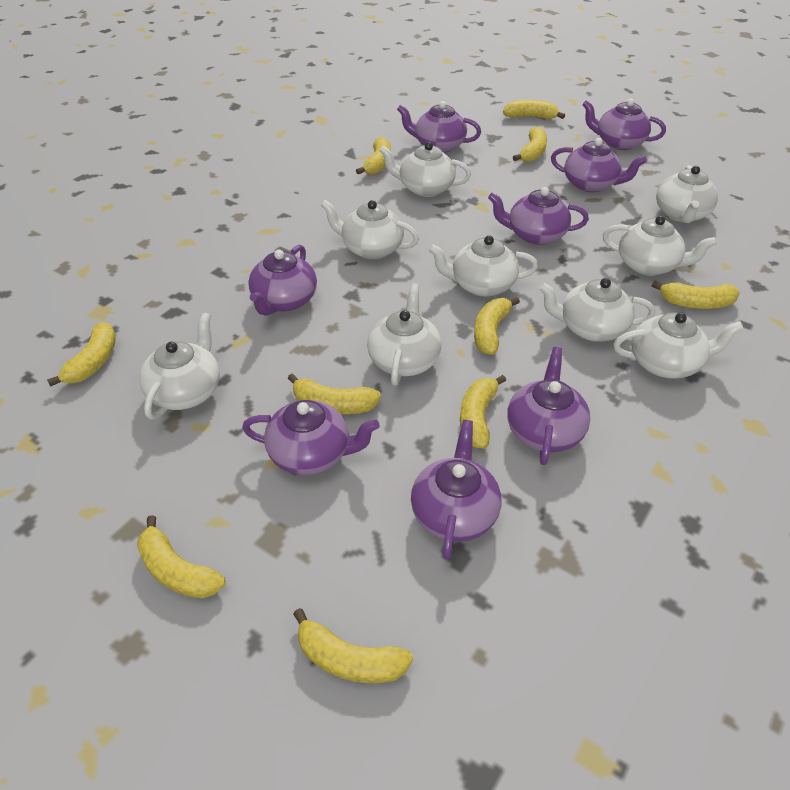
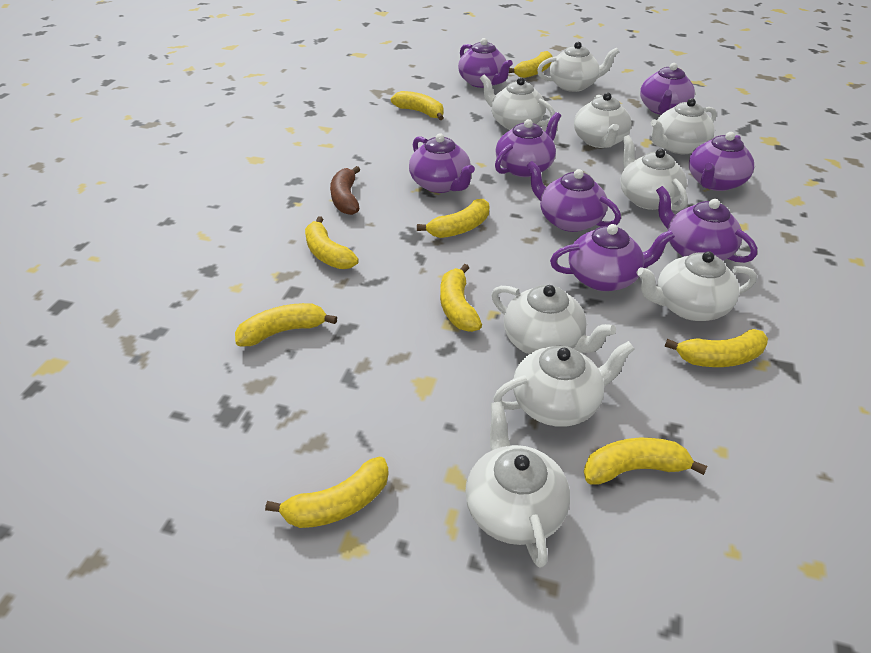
brown banana: 0 -> 1
yellow banana: 10 -> 9

